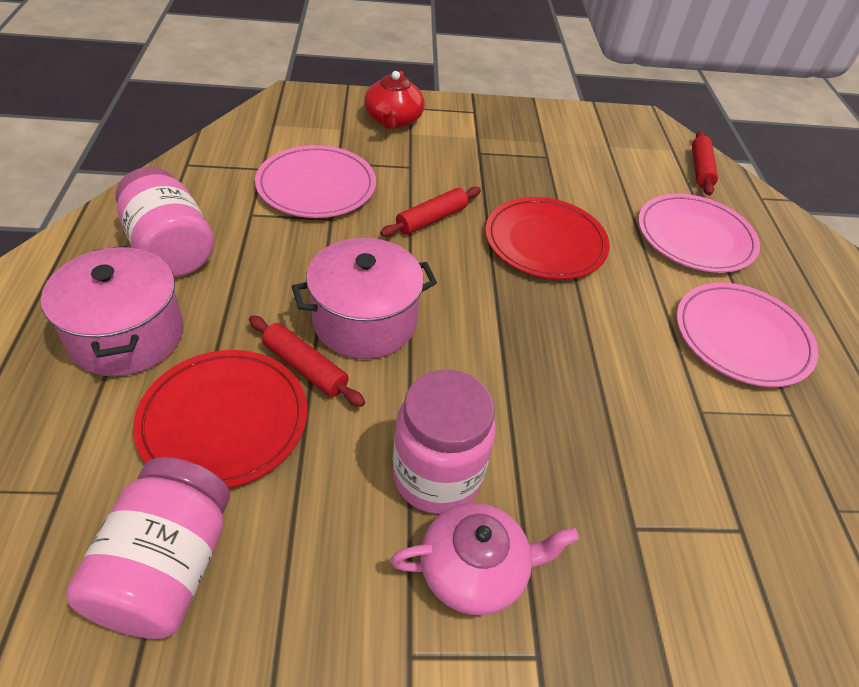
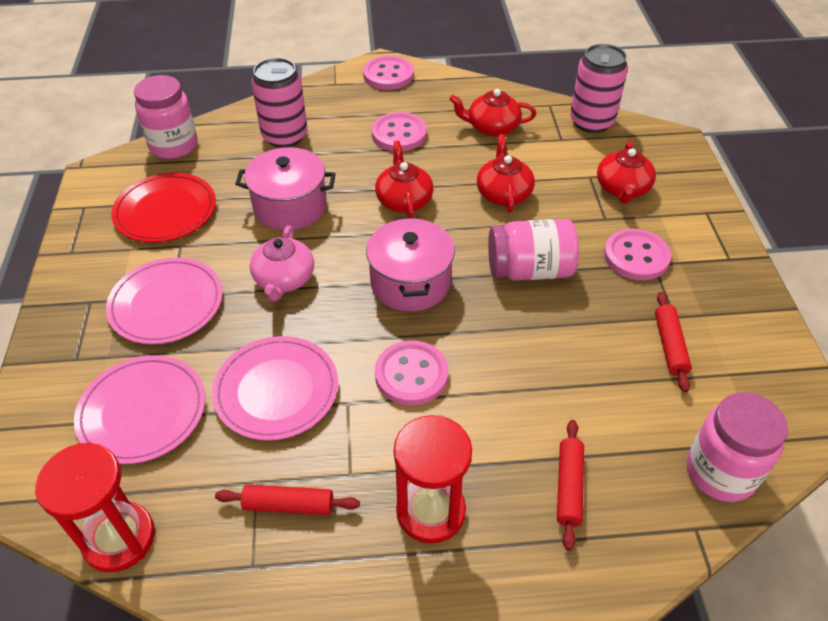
pink button: 0 -> 4
pink can: 0 -> 2
red hourglass: 0 -> 2
red plate: 2 -> 1
red teapot: 1 -> 4

